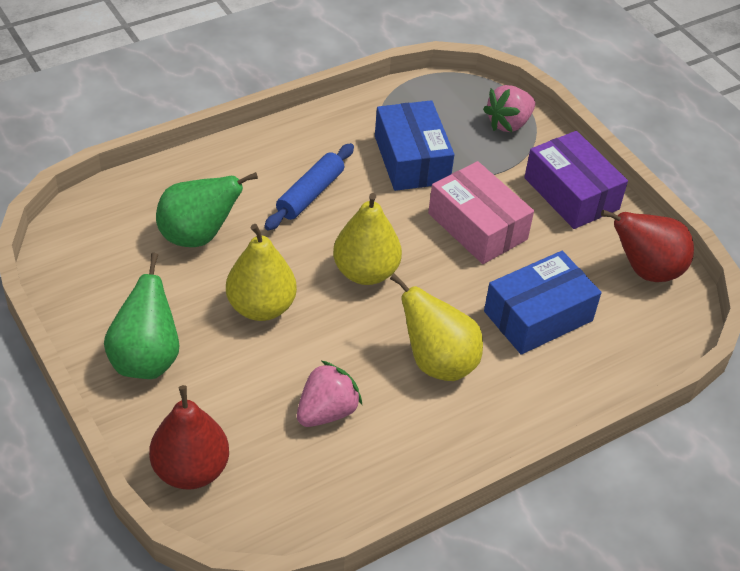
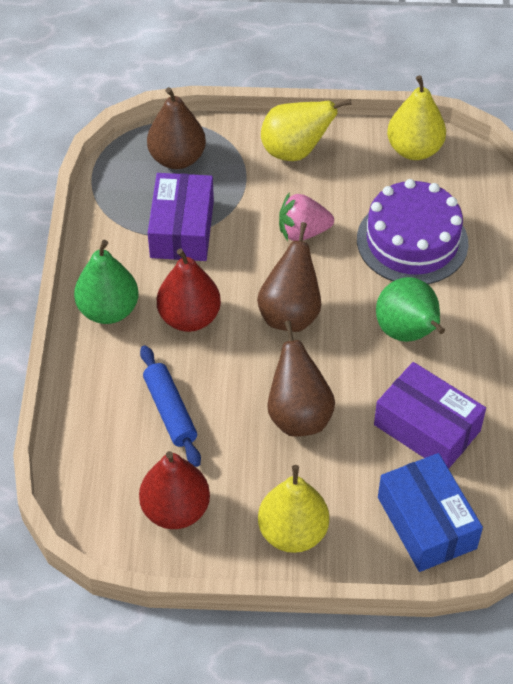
blue box: 2 -> 1
brown pear: 0 -> 3
pink box: 1 -> 0
pink strawberry: 2 -> 1
purple box: 1 -> 2
purple cake: 0 -> 1

